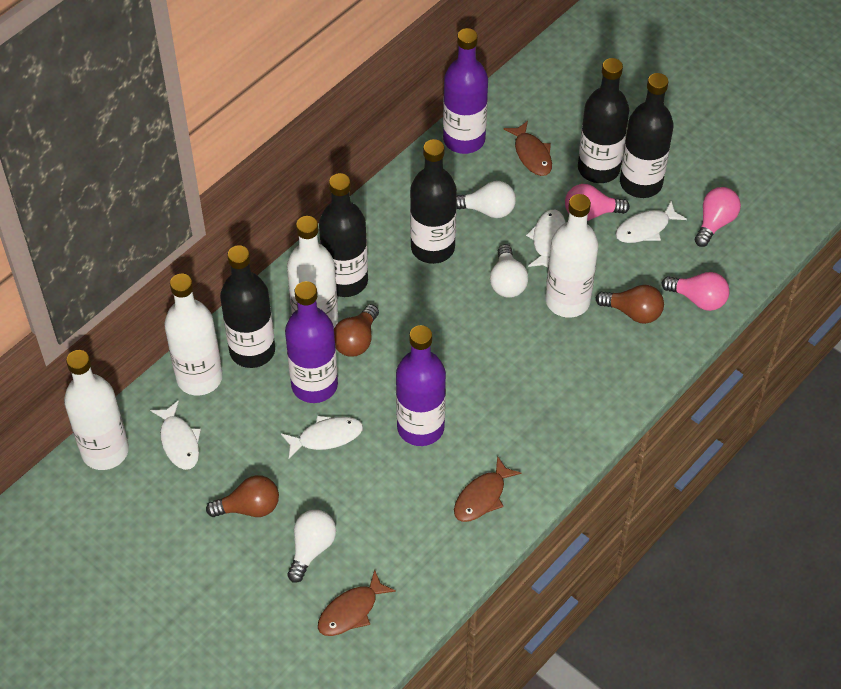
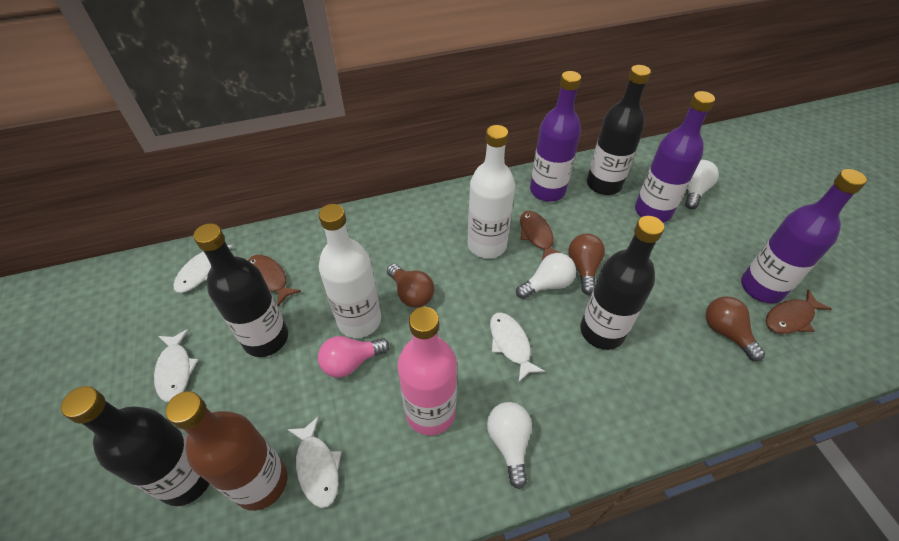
black bottle: 5 -> 4
brown bottle: 0 -> 1
pink bottle: 0 -> 1
pink light bulb: 3 -> 1
white bottle: 4 -> 2

